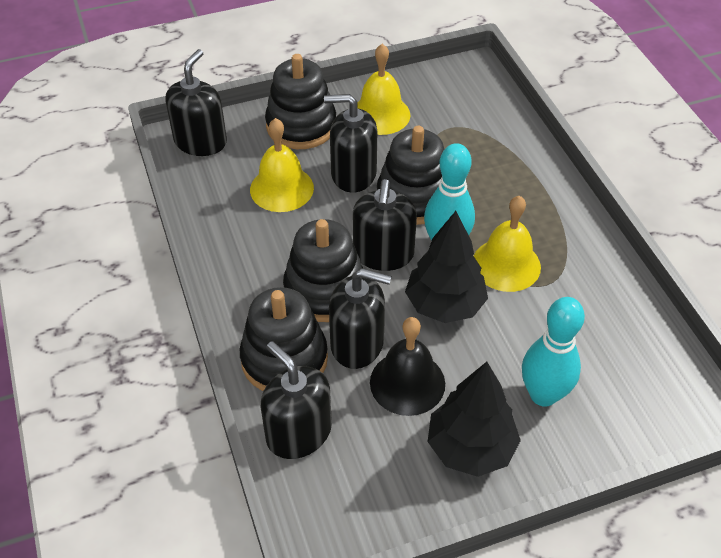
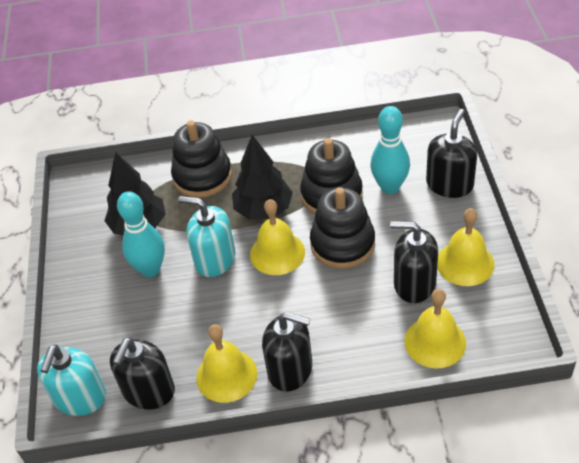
black bell: 1 -> 0
black soap dispenser: 5 -> 4
black stacking toy: 4 -> 3
turquoise soap dispenser: 0 -> 2
yellow bell: 3 -> 4

